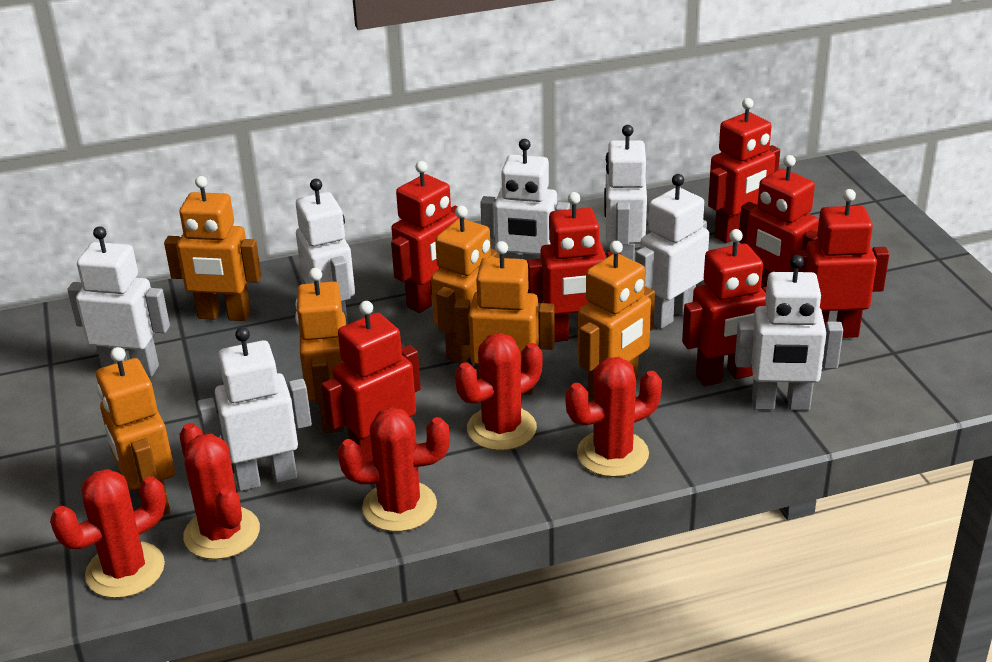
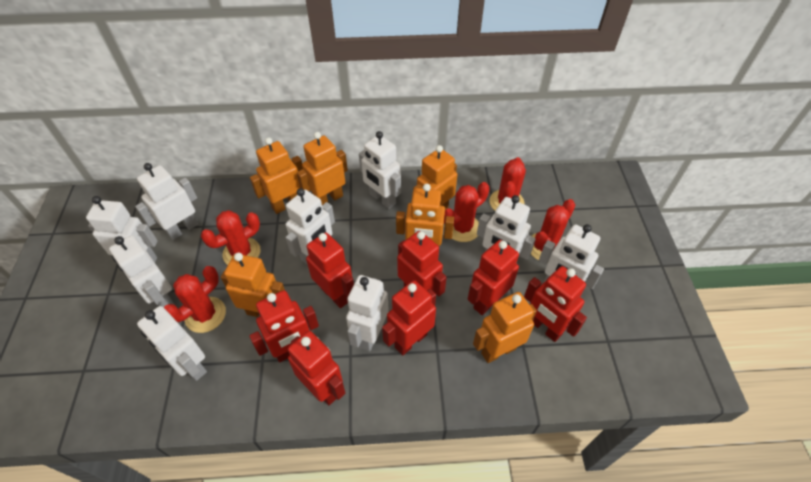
white robot: 7 -> 9

